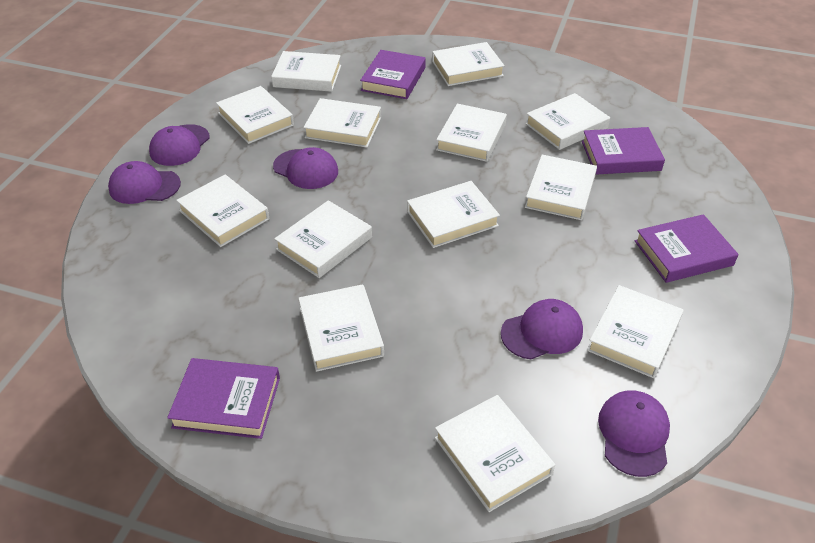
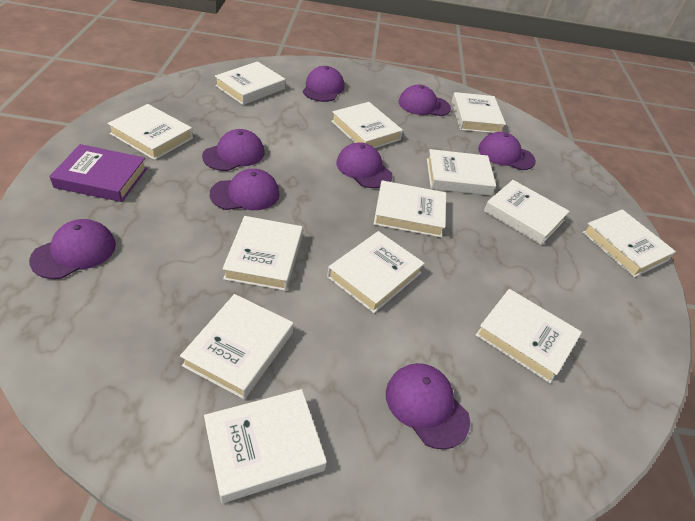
purple book: 4 -> 1
purple cap: 5 -> 8

